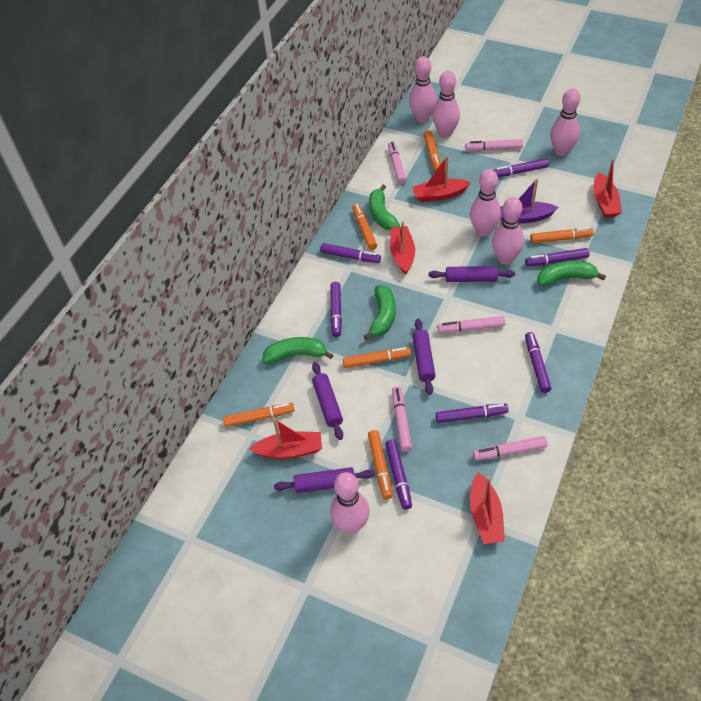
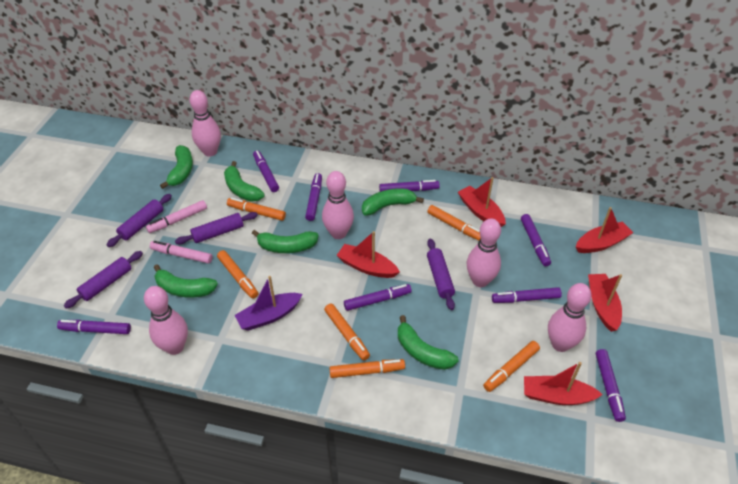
green banana: 4 -> 6
pink bowling pin: 6 -> 5
pink marker: 5 -> 2
purple marker: 7 -> 8

